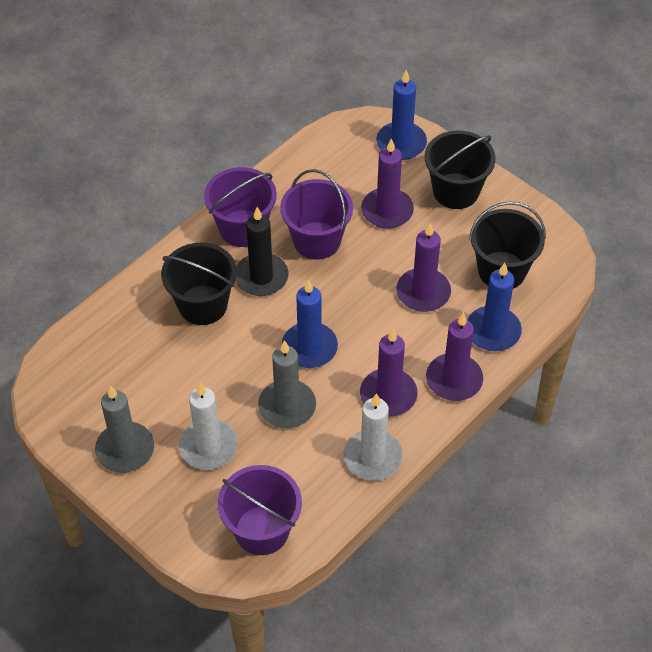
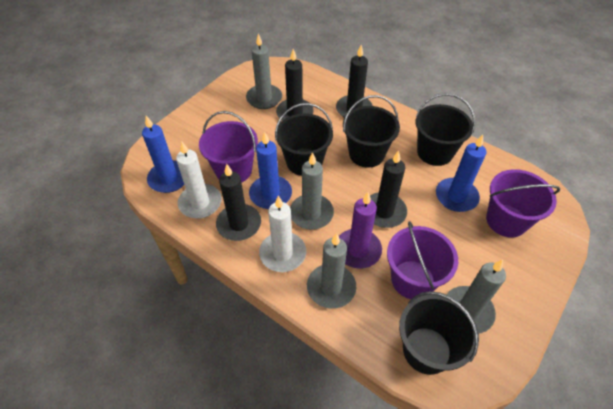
black bucket: 3 -> 4
black candle: 1 -> 4
grey candle: 2 -> 4
purple candle: 4 -> 1

